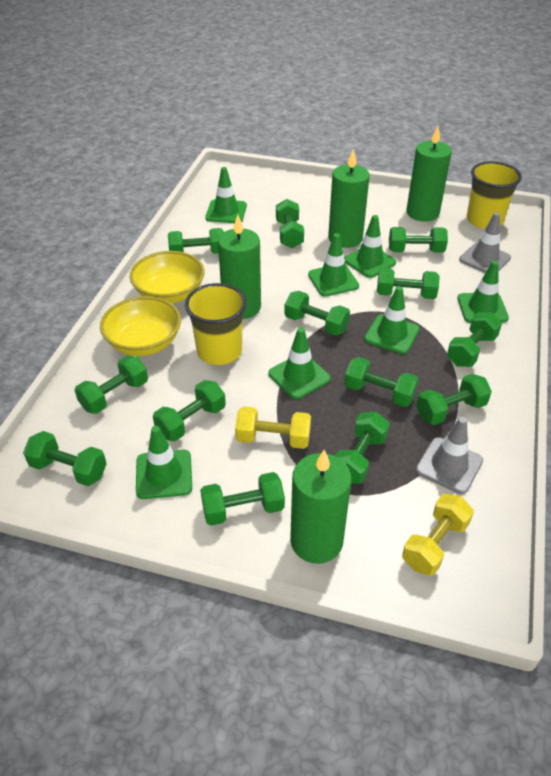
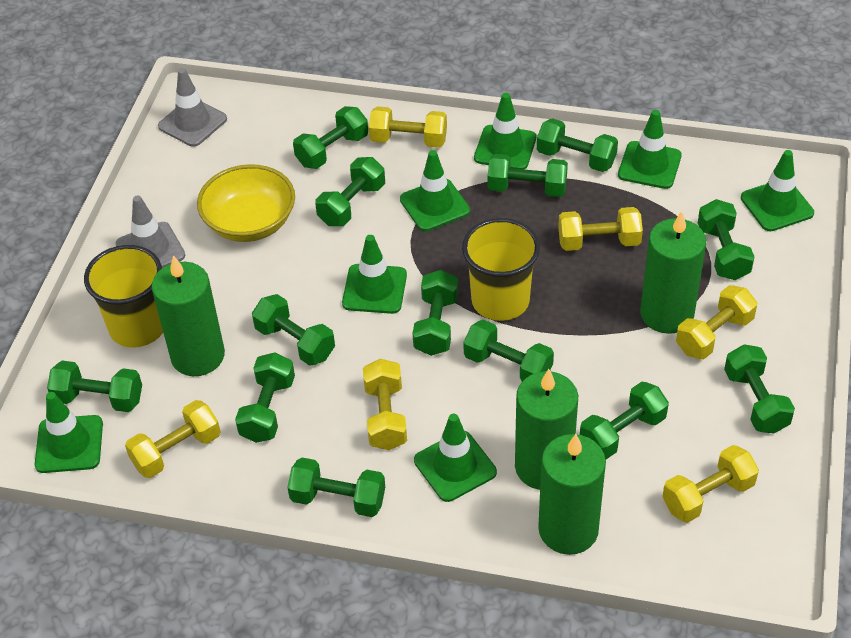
yellow bowl: 2 -> 1
yellow dumbbell: 2 -> 6

